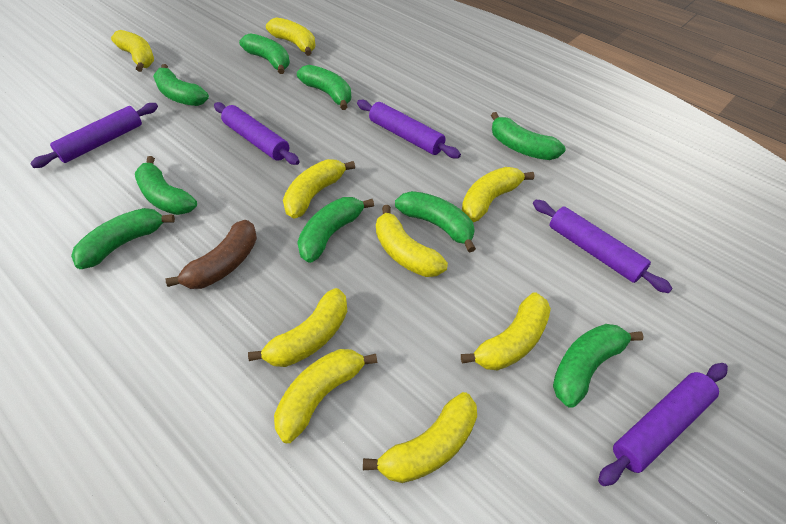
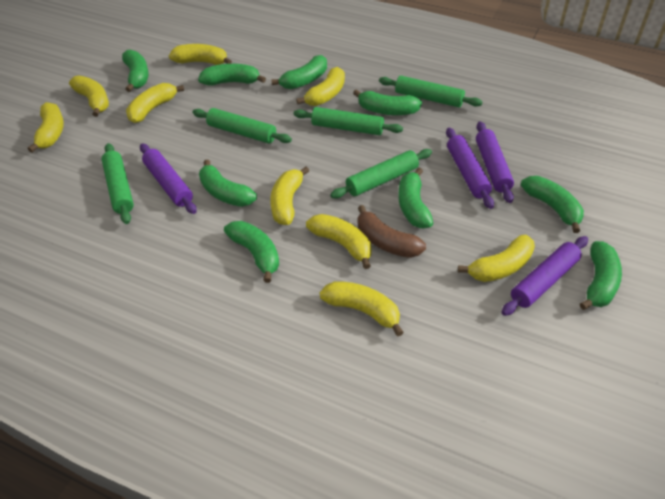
green rolling pin: 0 -> 5
purple rolling pin: 5 -> 4

